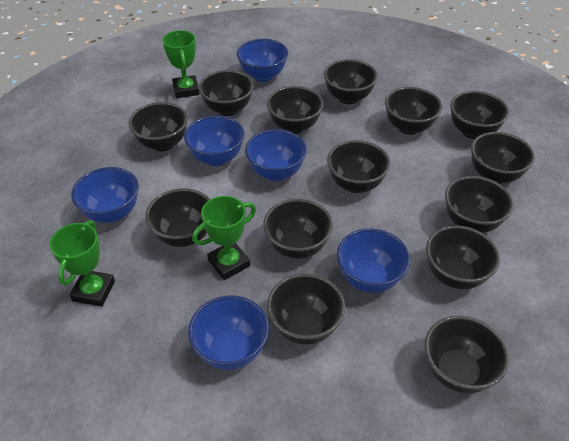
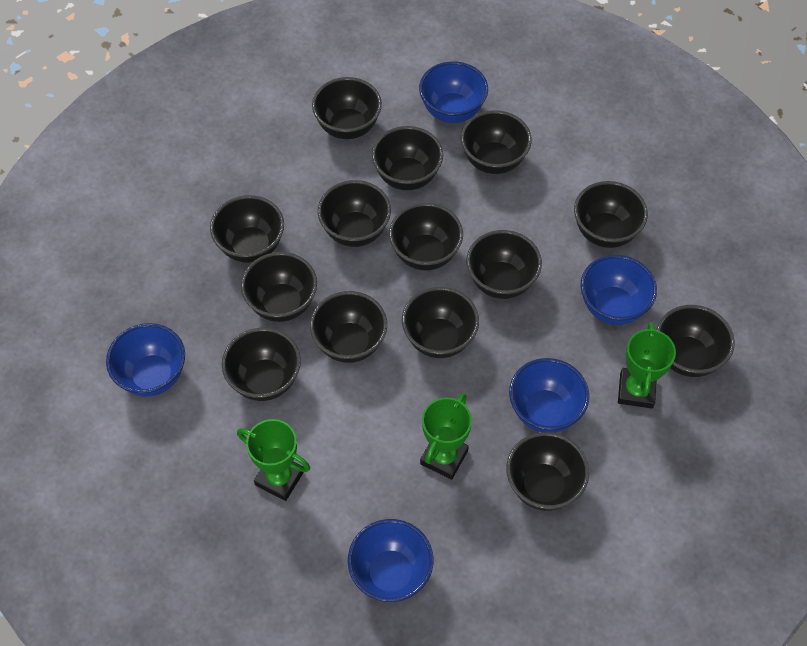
blue bowl: 6 -> 5

